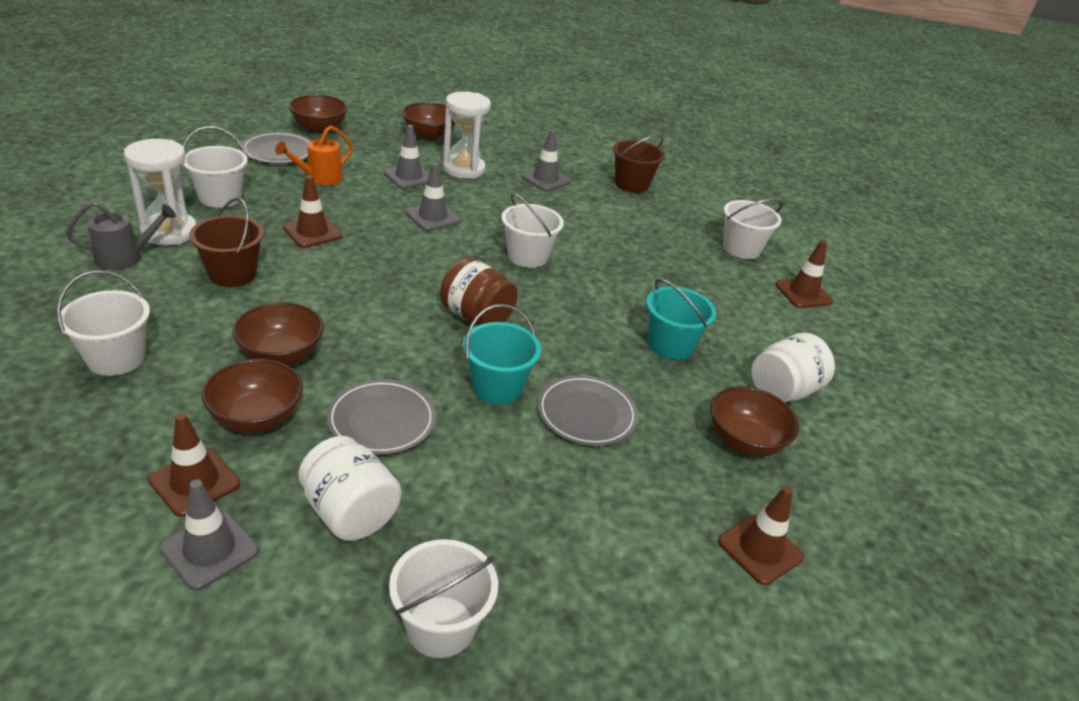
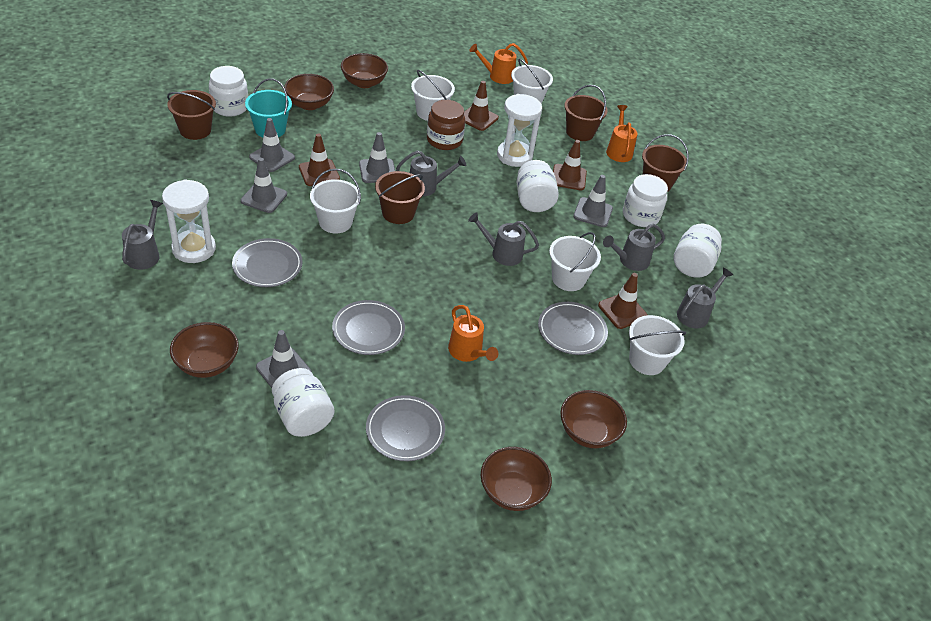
brown bucket: 2 -> 4
grey plate: 3 -> 4
grey traffic cone: 4 -> 5
grey watering can: 1 -> 5
orange watering can: 1 -> 3
turquoise bucket: 2 -> 1
white jar: 2 -> 5

